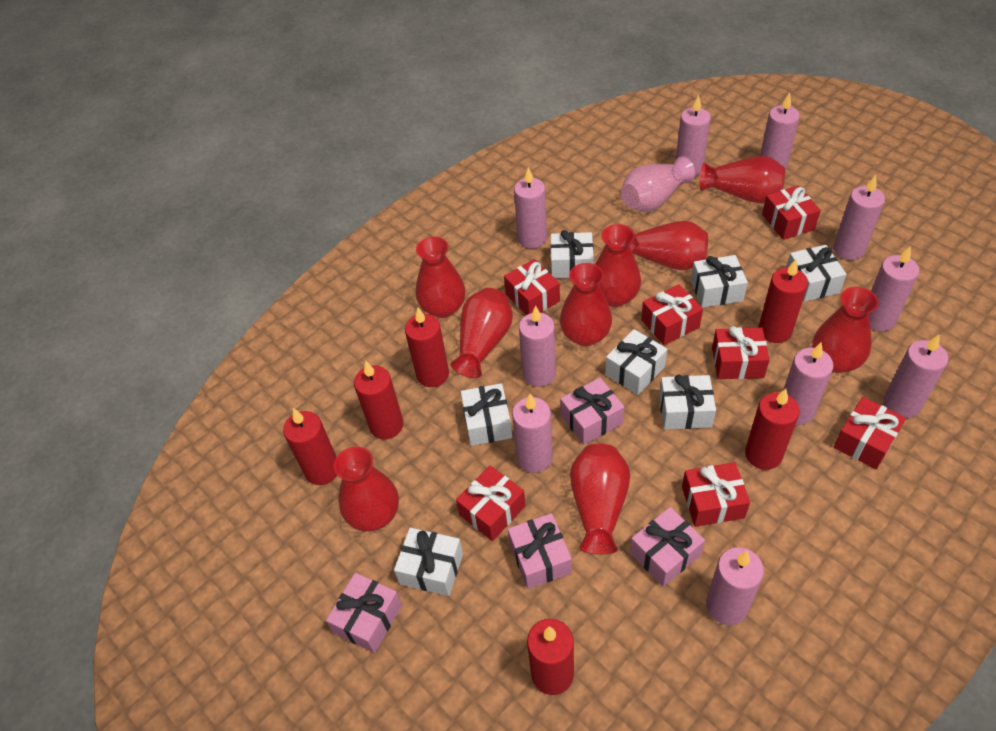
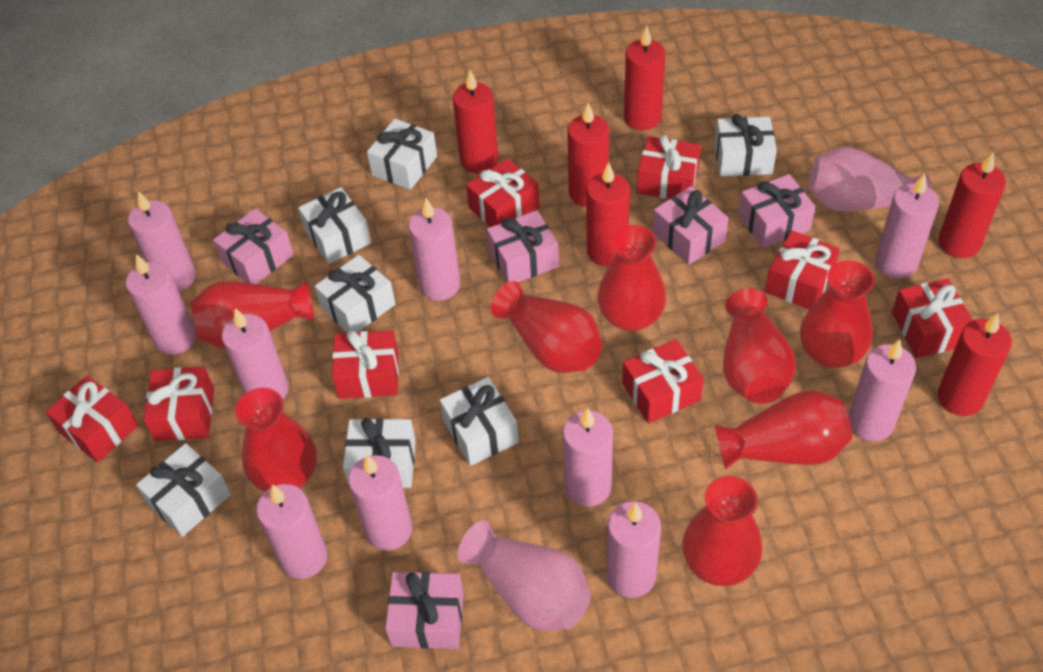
pink gift: 4 -> 5
pink vase: 1 -> 2
red gift: 7 -> 8
red vase: 9 -> 8

